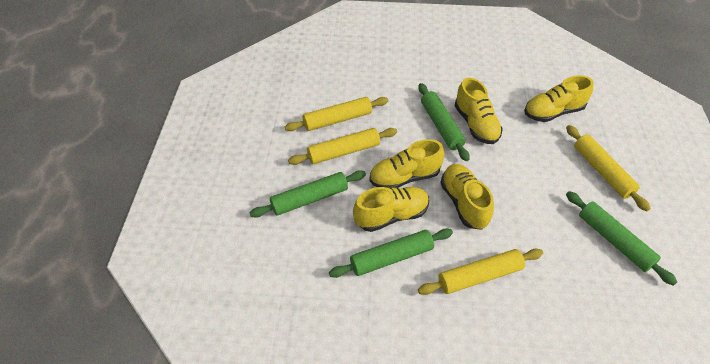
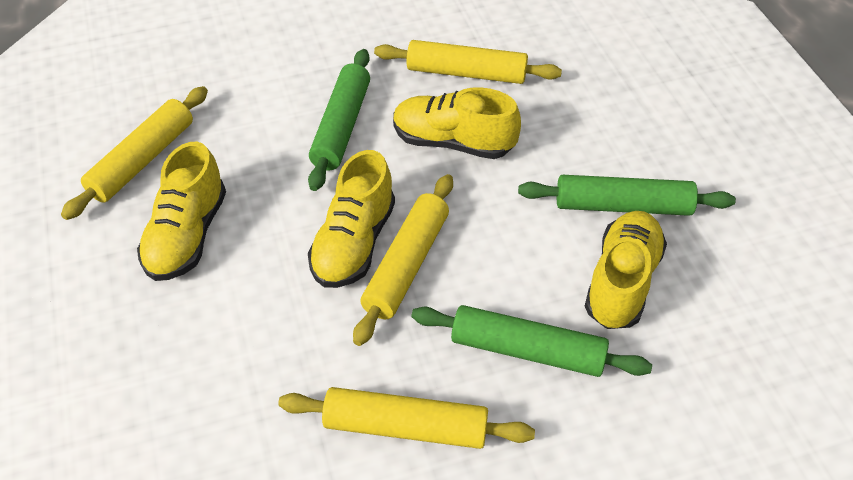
green rolling pin: 4 -> 3
yellow shoe: 5 -> 4

